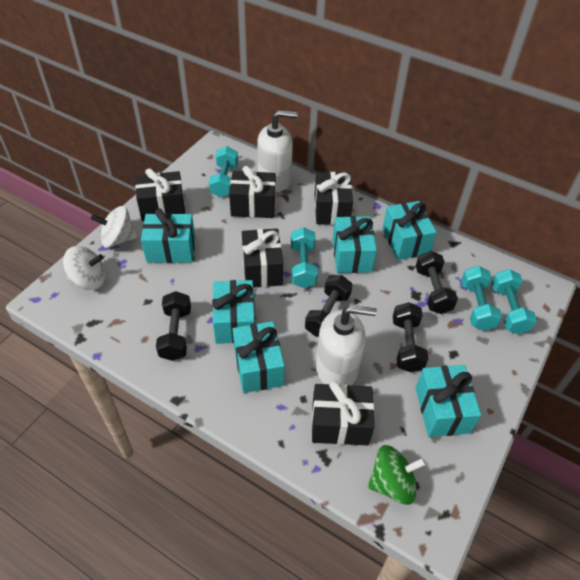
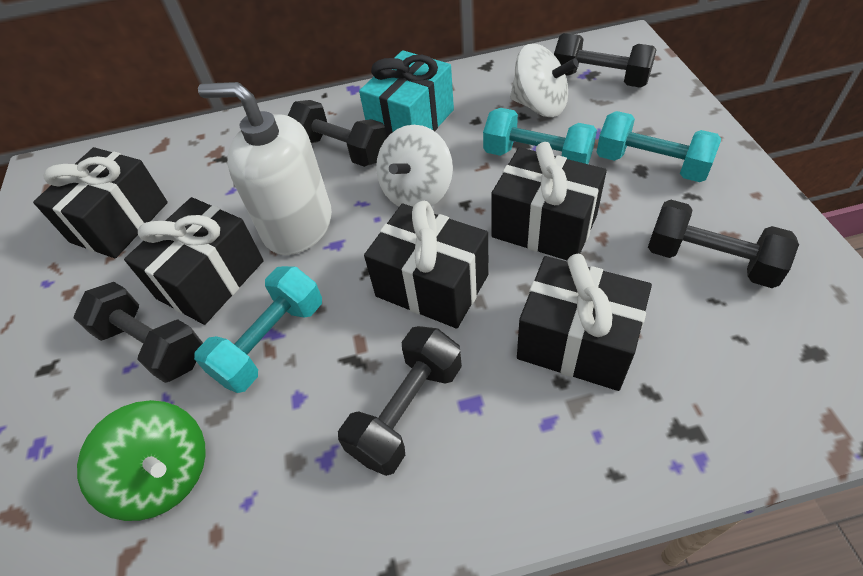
black dumbbell: 4 -> 5
turquoise dumbbell: 4 -> 3
turquoise gift: 6 -> 1
white soap dispenser: 2 -> 1

